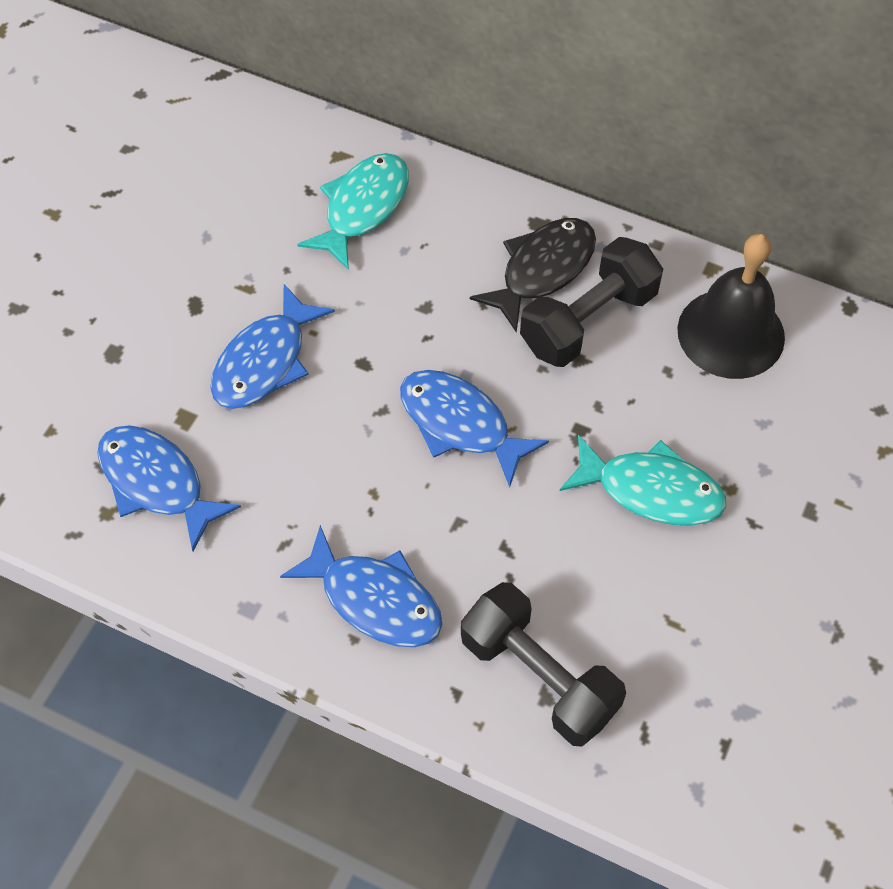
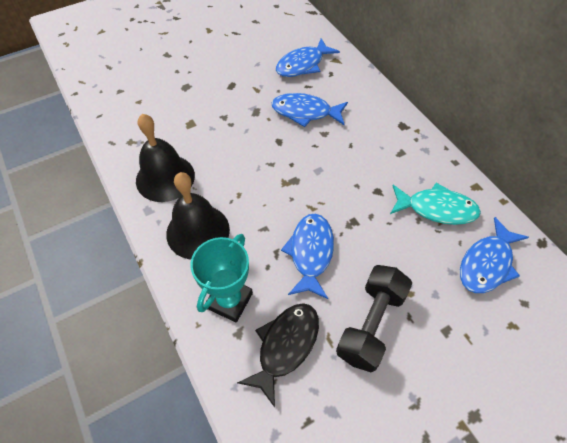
black bell: 1 -> 2
black dumbbell: 2 -> 1
turquoise fish: 2 -> 1
turquoise trophy: 0 -> 1

